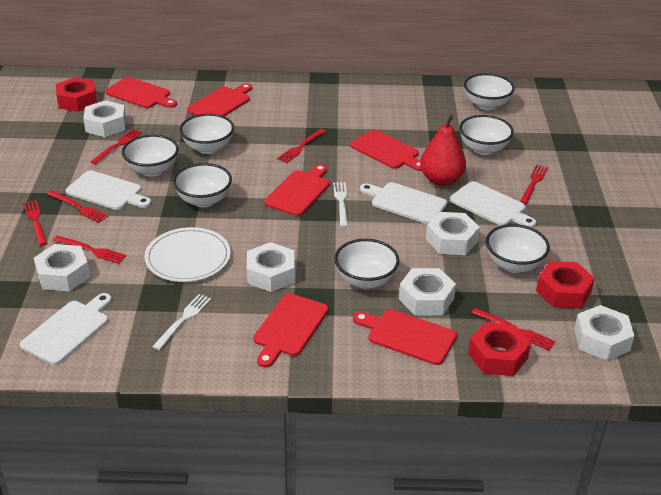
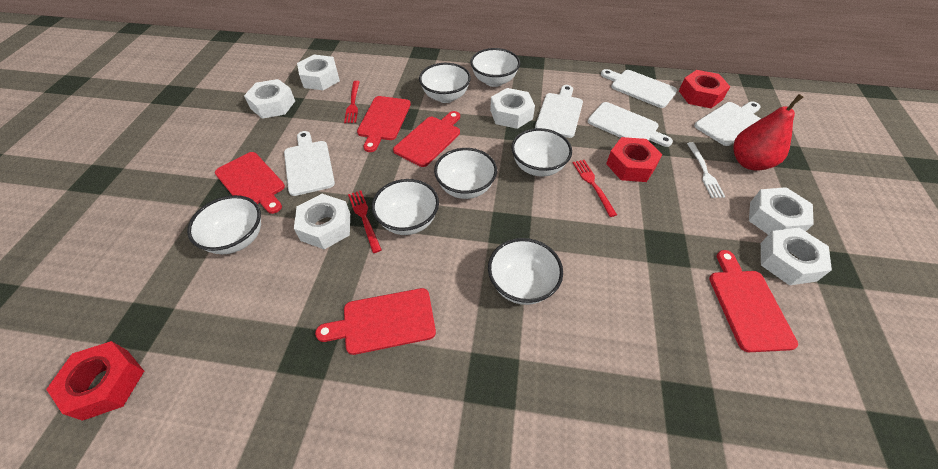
red cutting board: 6 -> 5
red fork: 7 -> 3
white cutting board: 4 -> 5
white fork: 2 -> 1
white plate: 1 -> 0

